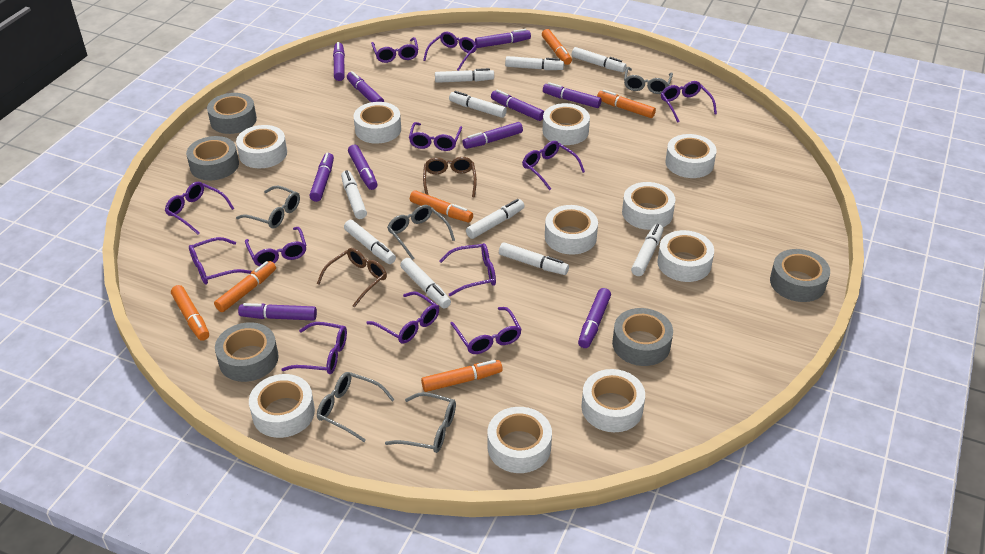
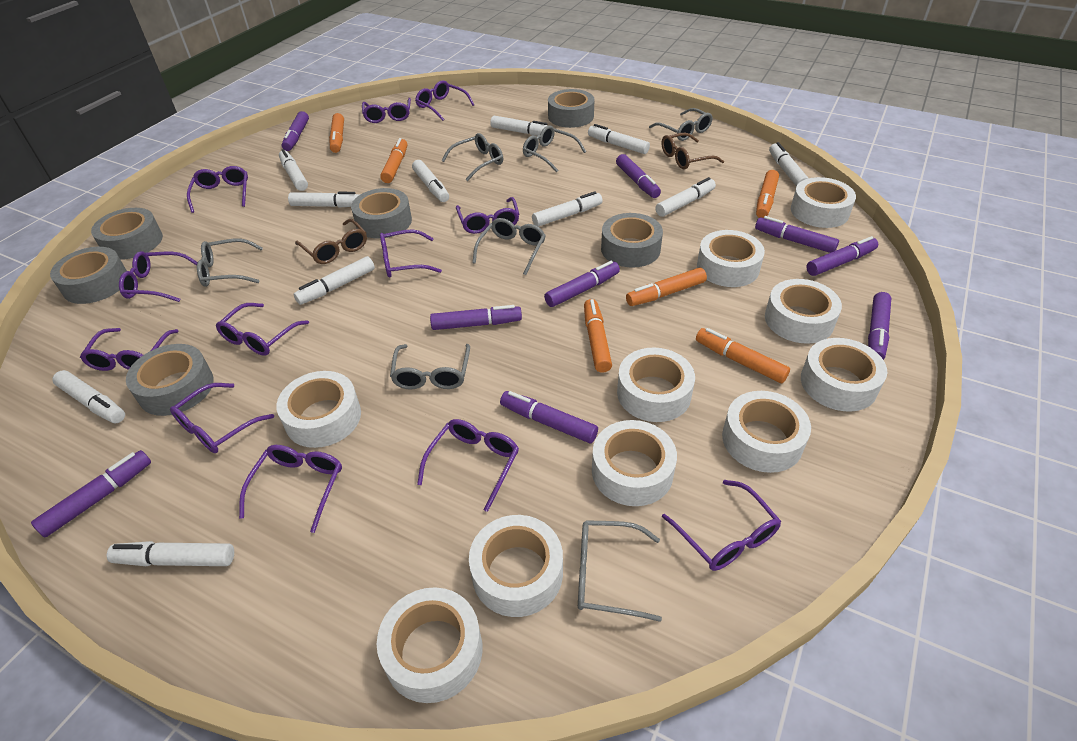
grey glasses: 5 -> 7
grey tape: 5 -> 6
purple marker: 10 -> 9
white marker: 10 -> 11

